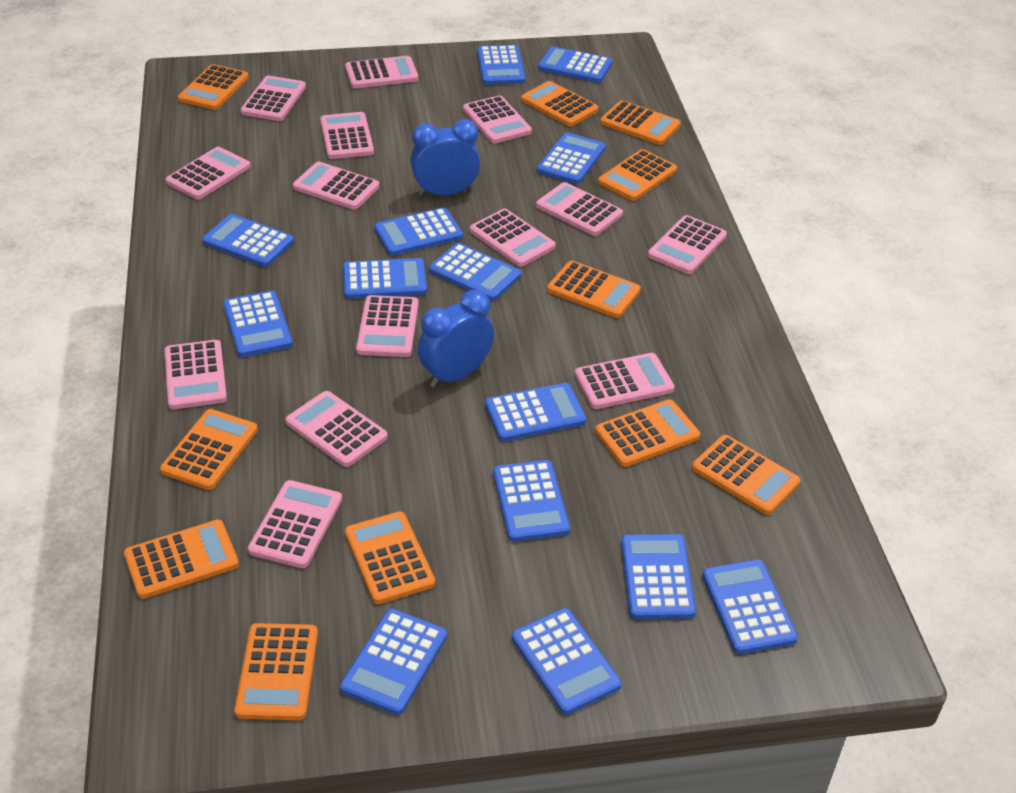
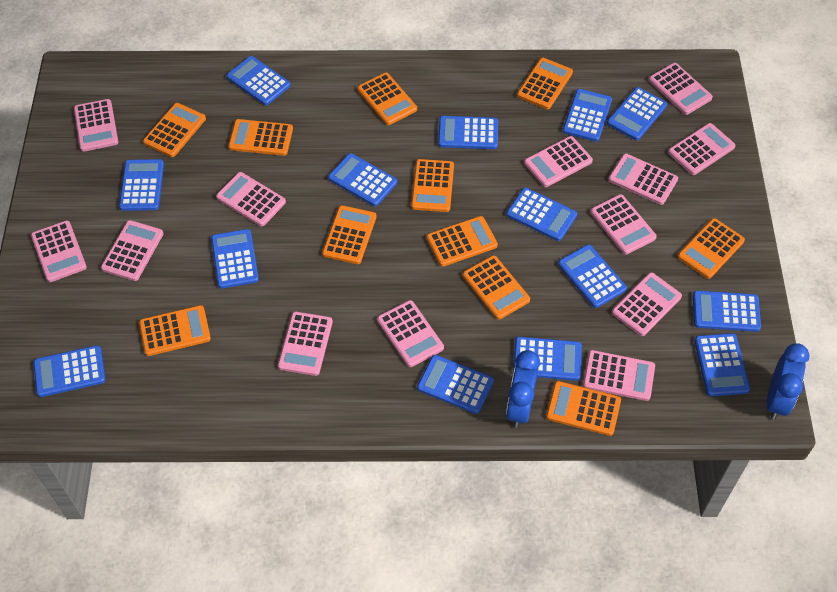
pink calculator: 14 -> 13

